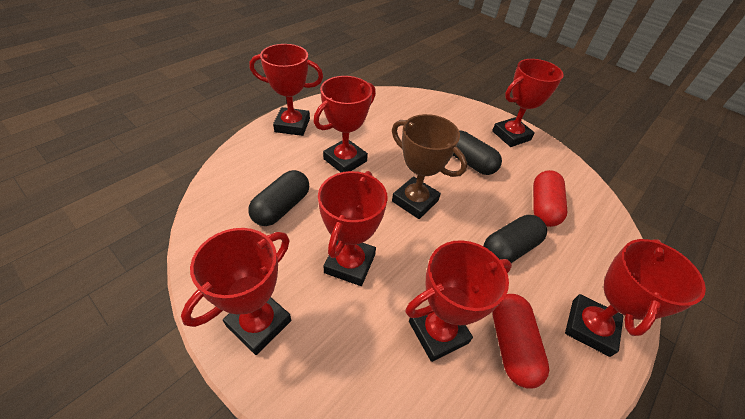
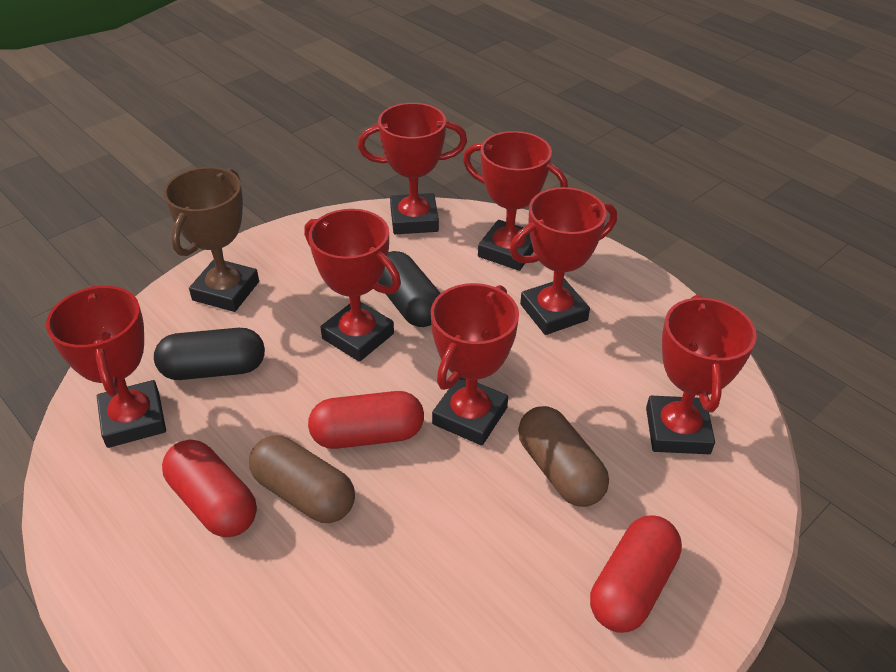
black capsule: 3 -> 2
brown capsule: 0 -> 2
red capsule: 2 -> 3

